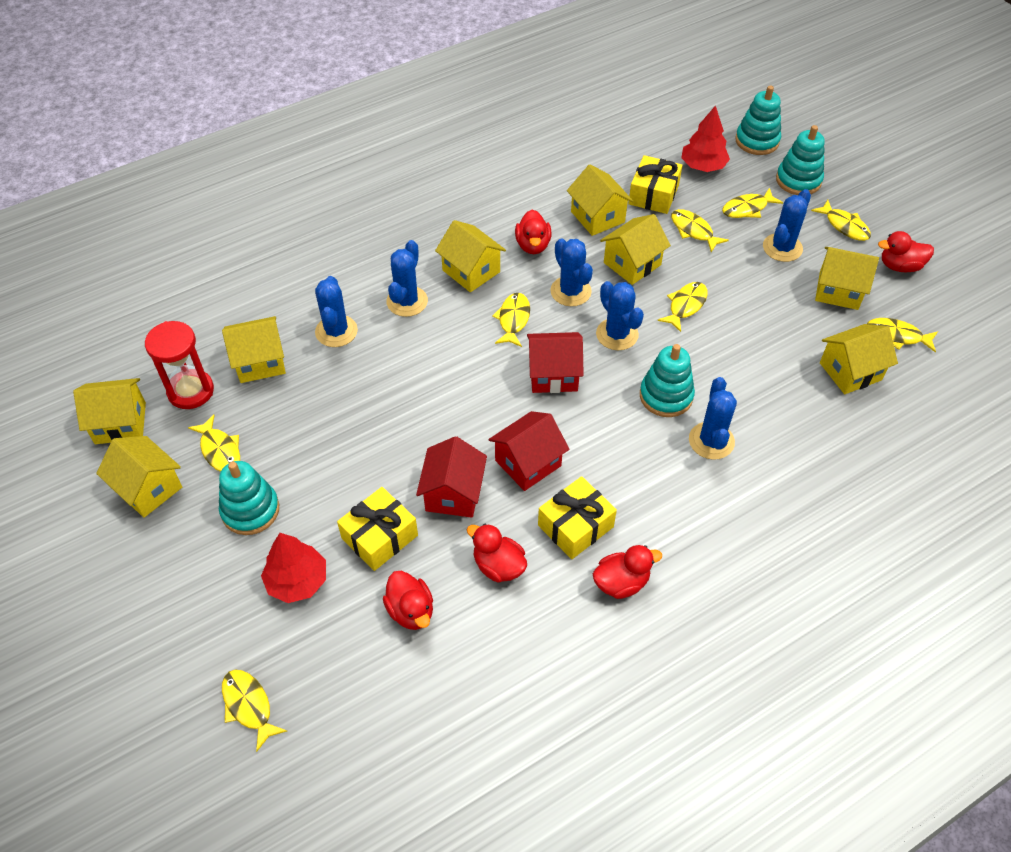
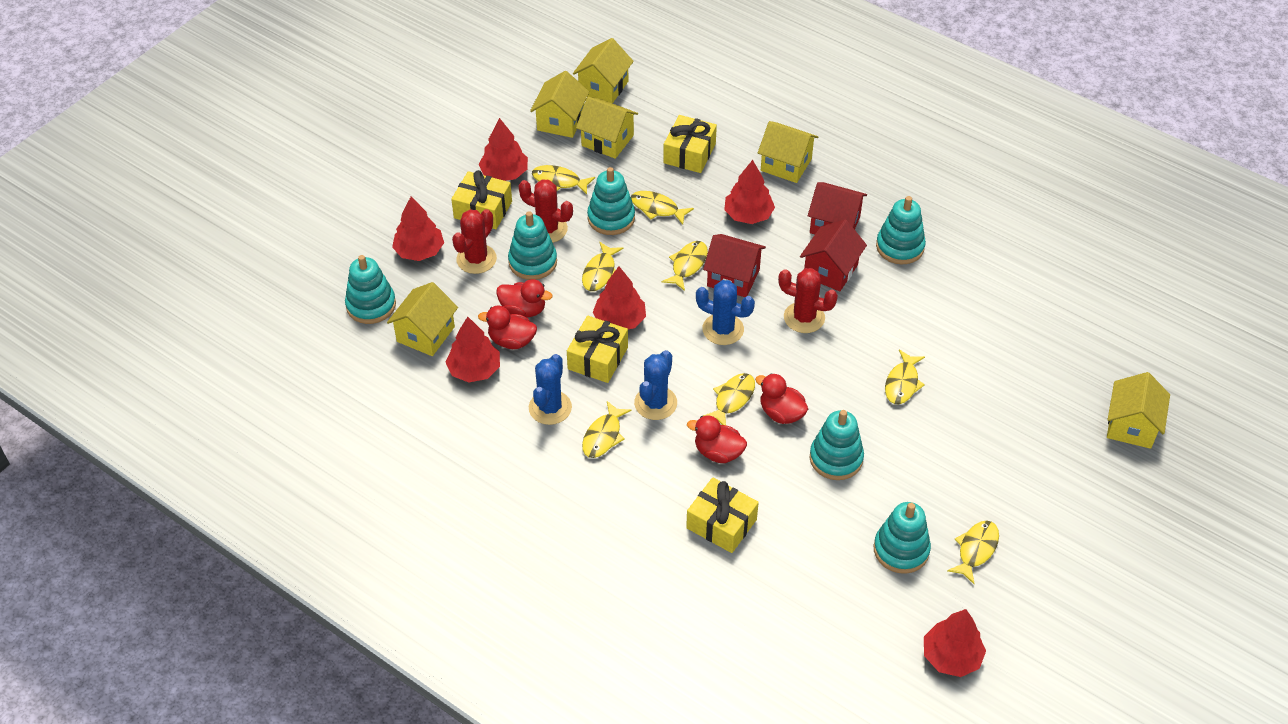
blue cactus: 6 -> 3
red cactus: 0 -> 3
red duck: 5 -> 4
red hourglass: 1 -> 0
red tree: 2 -> 6
turquoise stacking toy: 4 -> 6
yellow gift: 3 -> 4
yellow house: 8 -> 6

